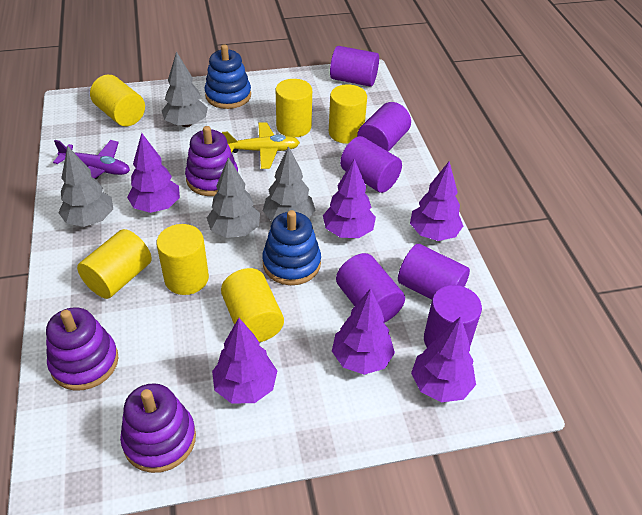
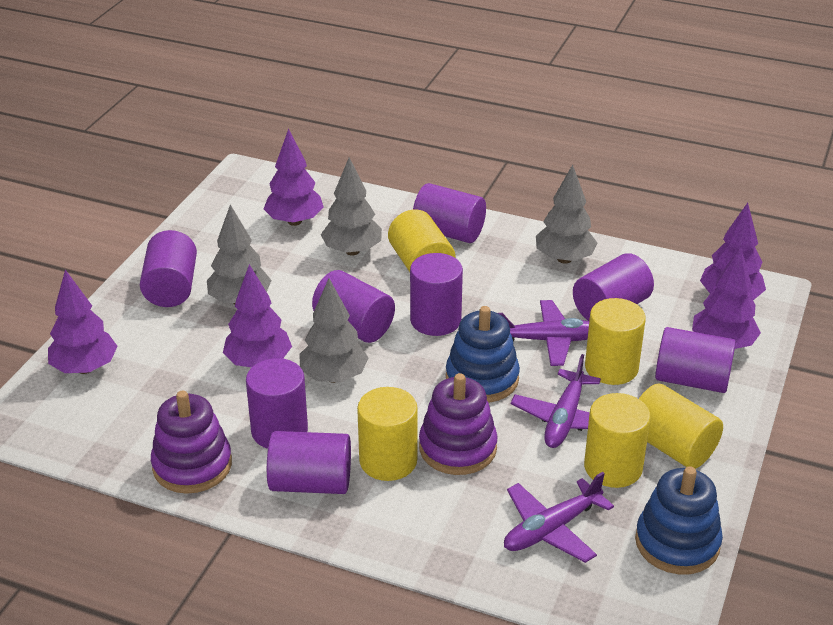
purple cylinder: 6 -> 8
purple plane: 1 -> 3
purple stacking toy: 3 -> 2
purple tree: 6 -> 5
yellow cylinder: 6 -> 5
yellow plane: 1 -> 0

